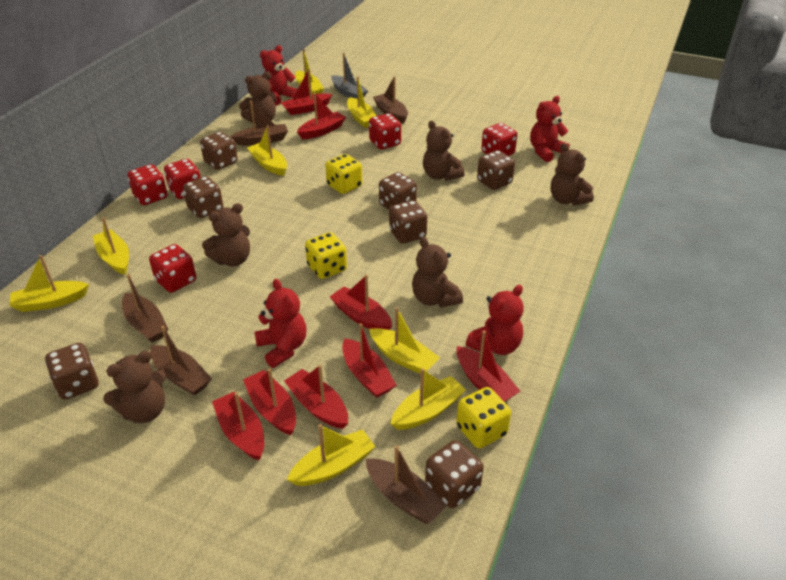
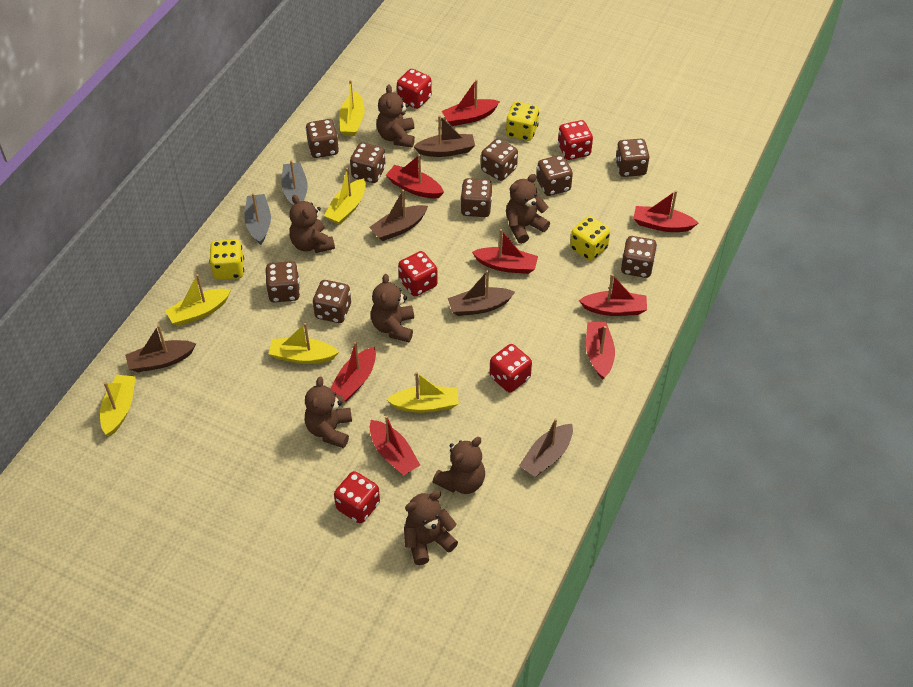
brown dice: 7 -> 9
brown teddy bear: 6 -> 7
grey boat: 1 -> 2
red teddy bear: 4 -> 0
yellow boat: 8 -> 6

